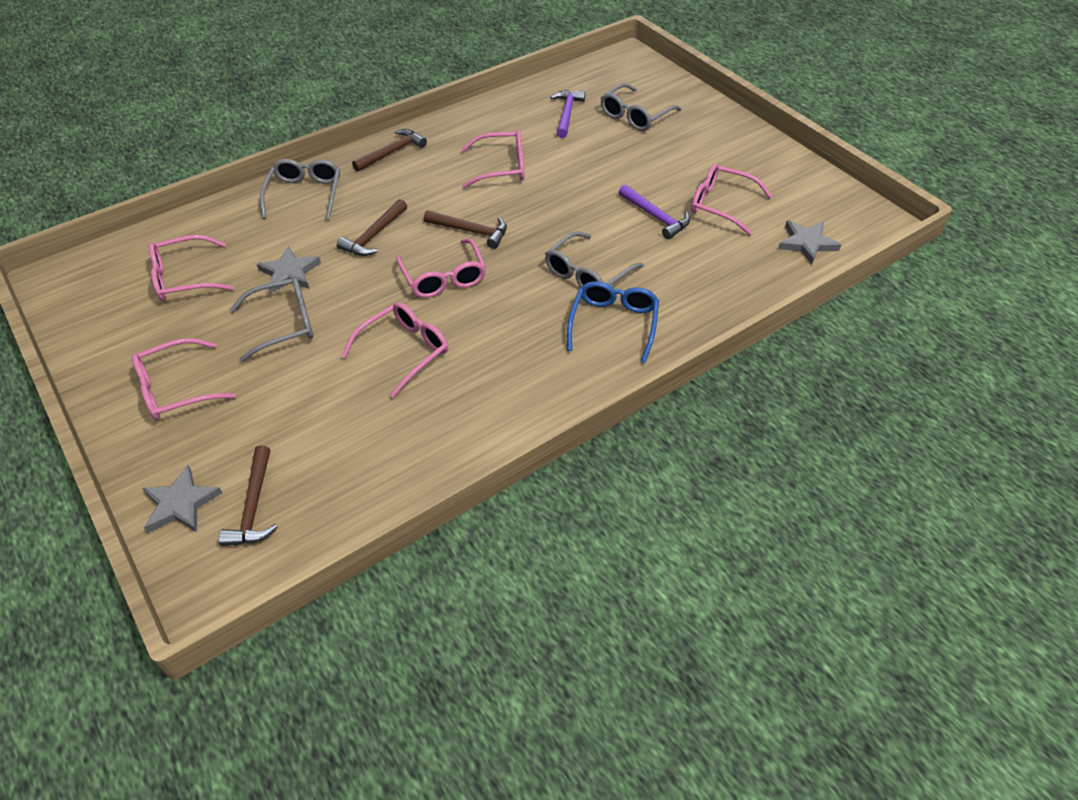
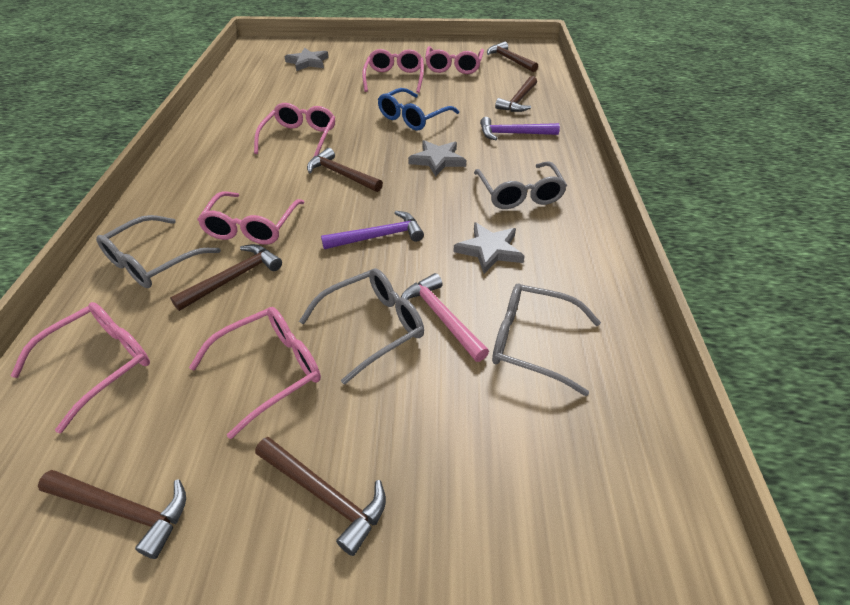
brown hammer: 4 -> 6
pink hammer: 0 -> 1

